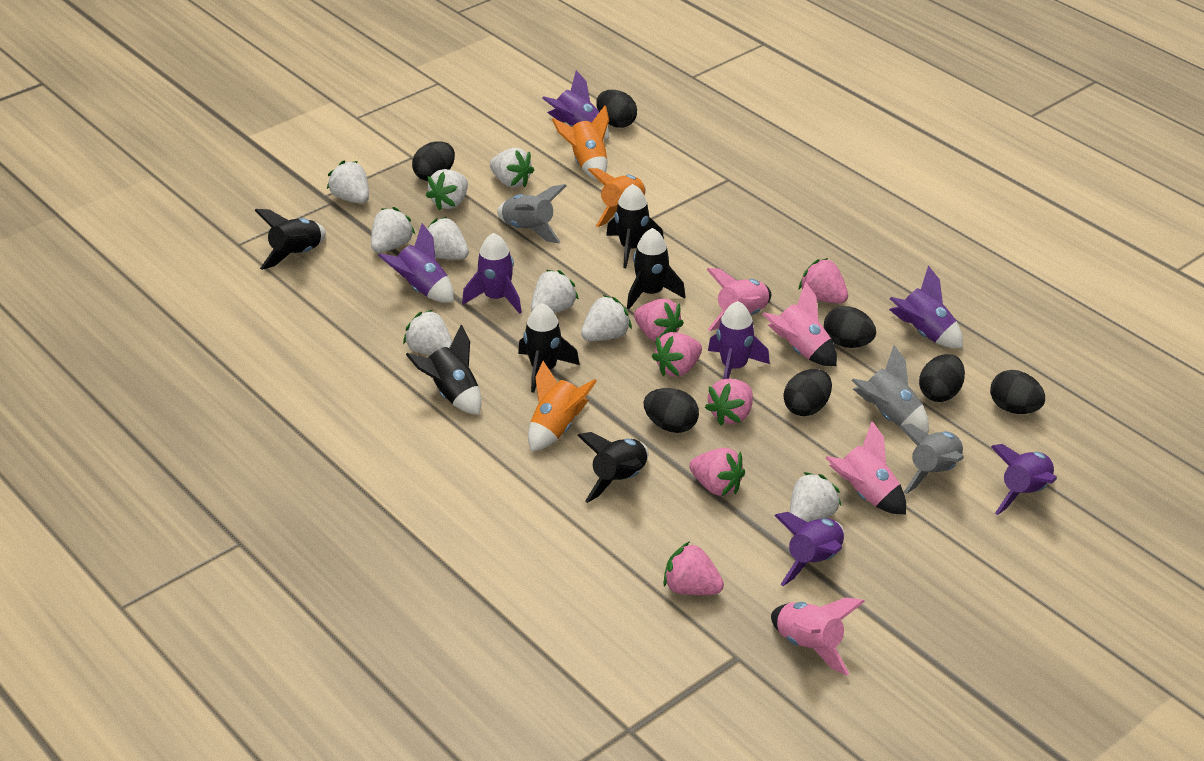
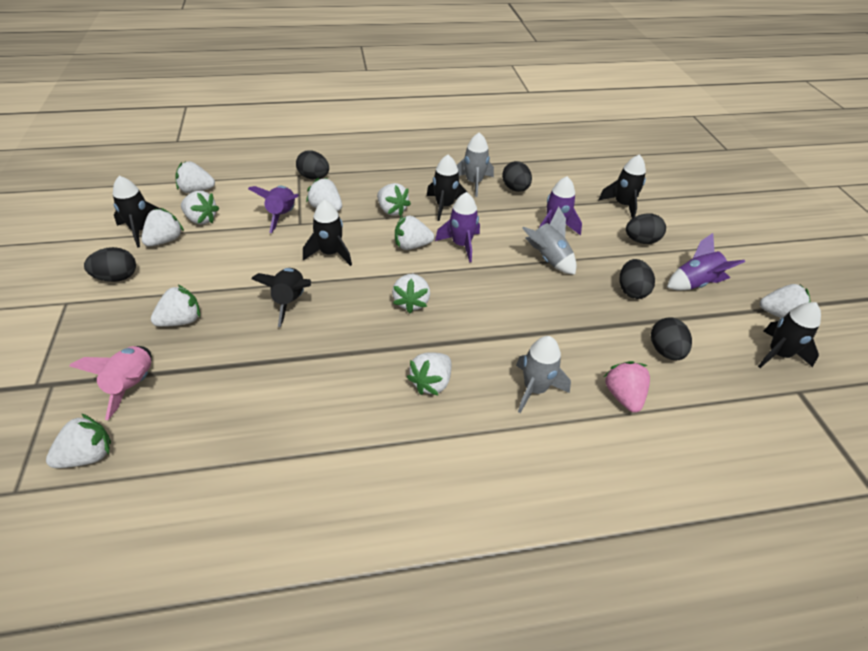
black egg: 7 -> 6
orange rocket: 3 -> 0
pink rocket: 4 -> 1
pink strawberry: 6 -> 1
purple rocket: 7 -> 4
white strawberry: 9 -> 11

